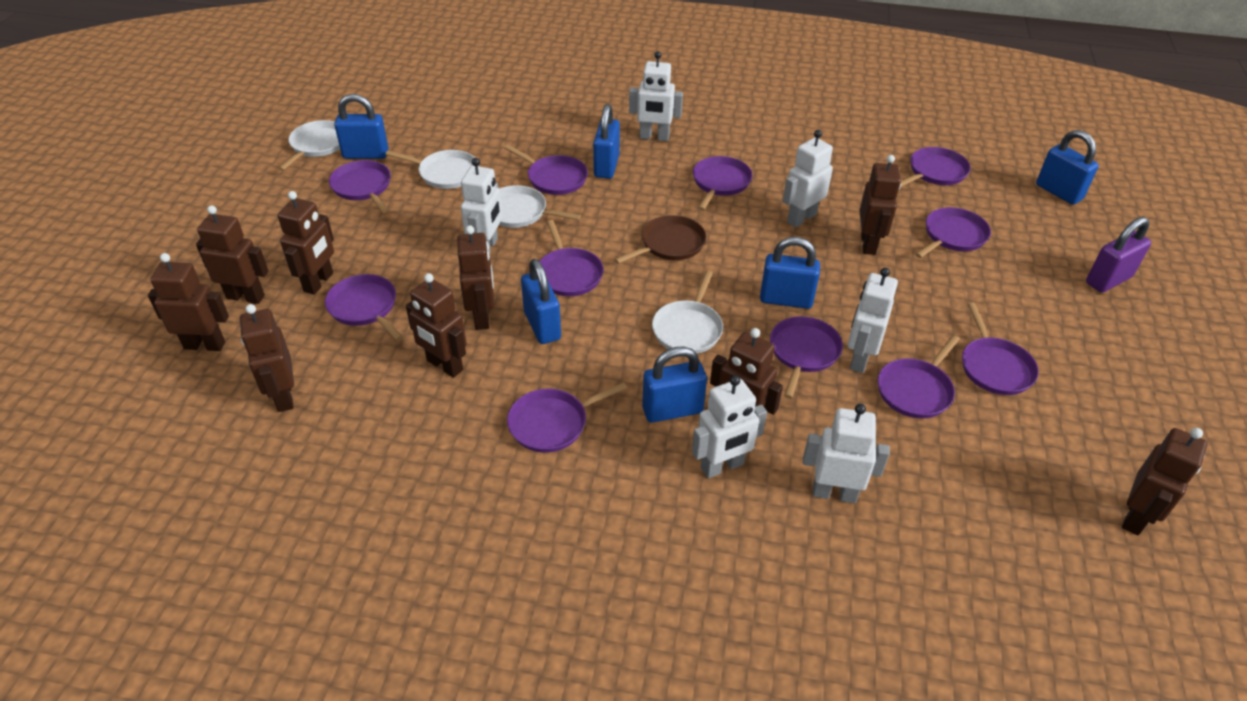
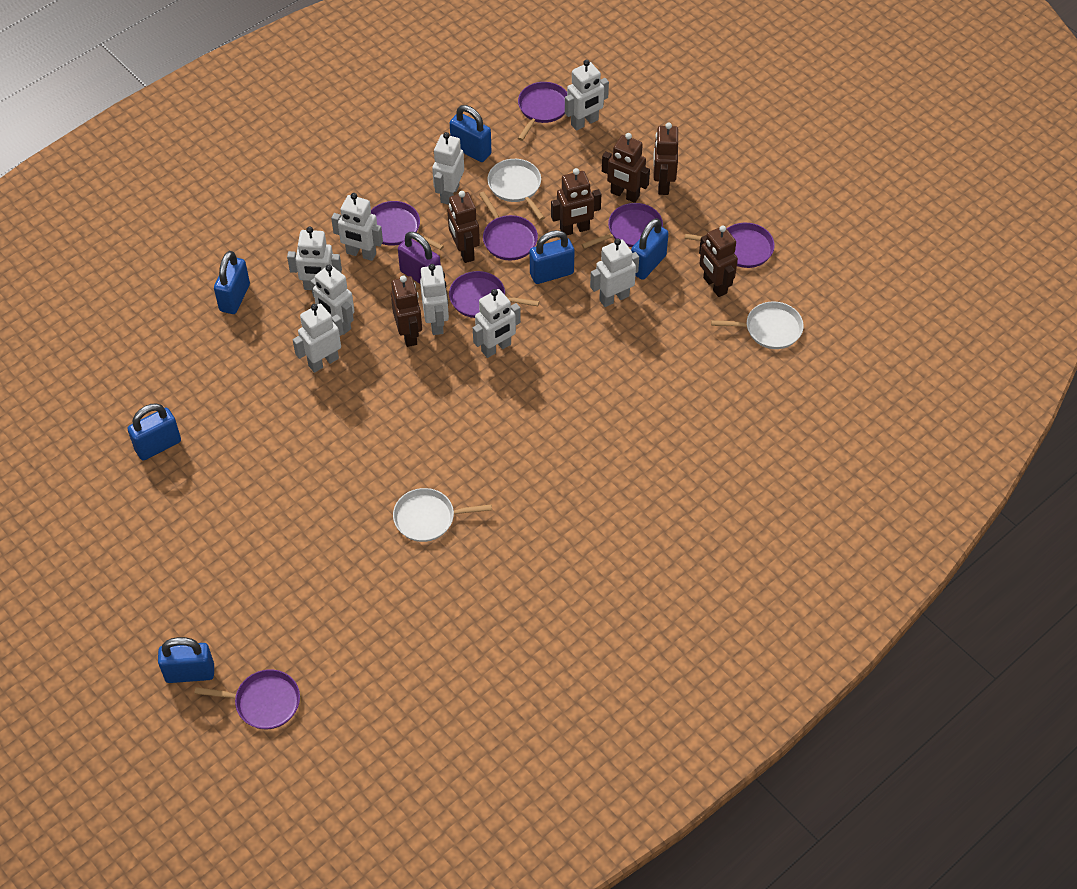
brown pan: 1 -> 0
brown robot: 9 -> 6
purple pan: 11 -> 7
white pan: 4 -> 3
white robot: 6 -> 9

